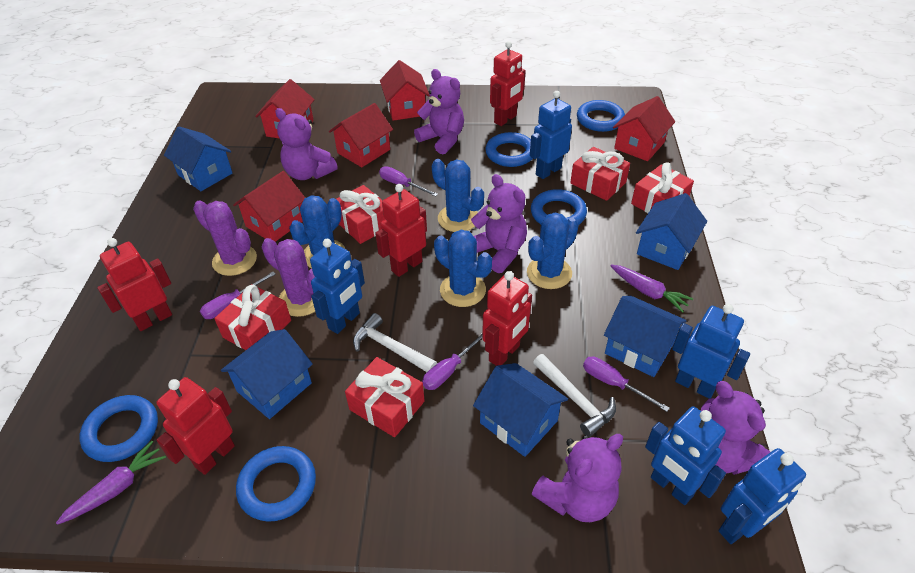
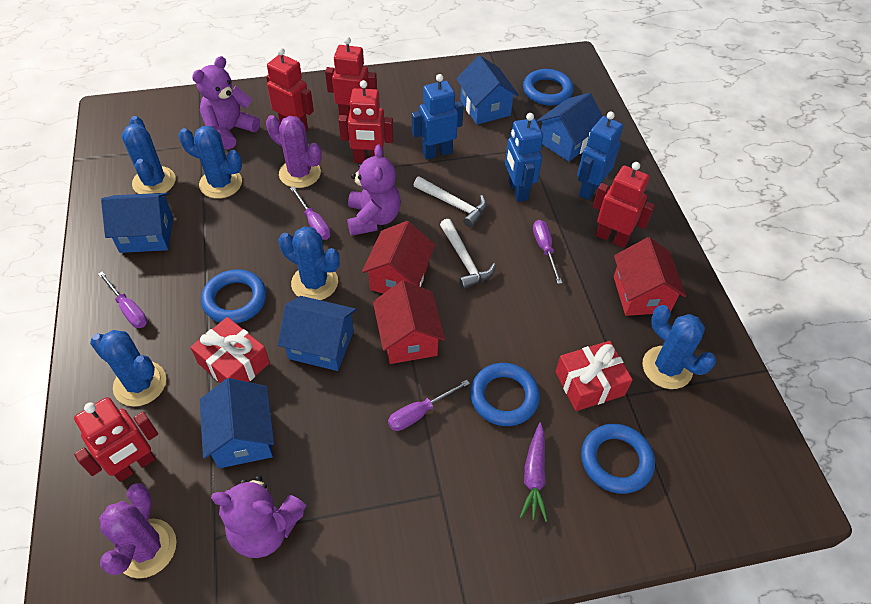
blue cactus: 4 -> 5
blue ring: 5 -> 4
blue robot: 5 -> 3
purple carrot: 2 -> 1
purple teddy bear: 5 -> 3
red gift: 5 -> 2
red house: 5 -> 3

